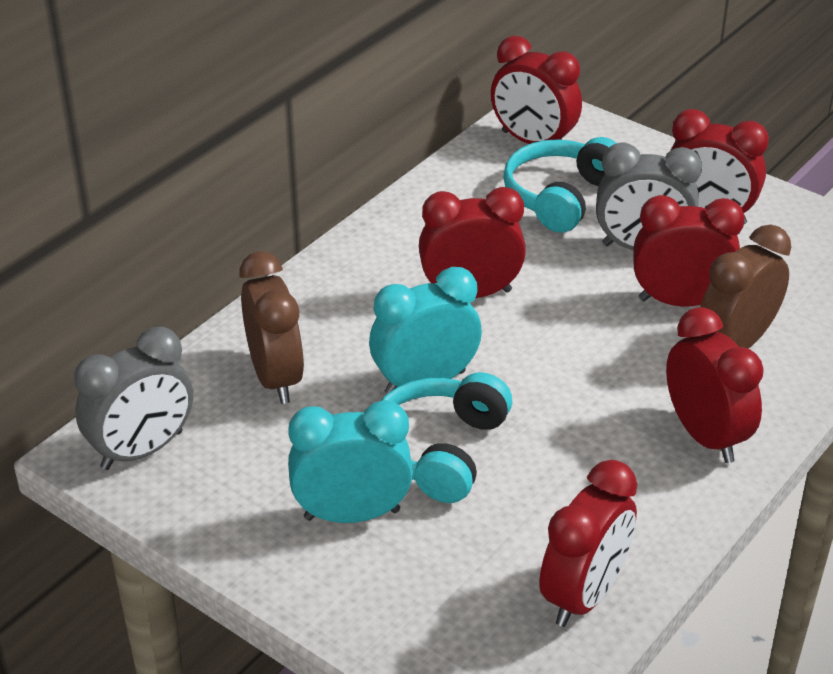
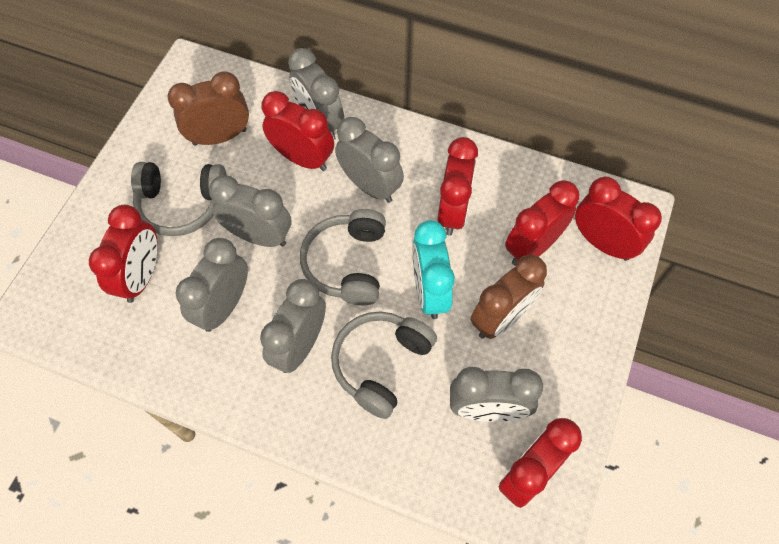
grey clock: 2 -> 6
grey headphones: 0 -> 3
turquoise clock: 2 -> 1
turquoise headphones: 2 -> 0

